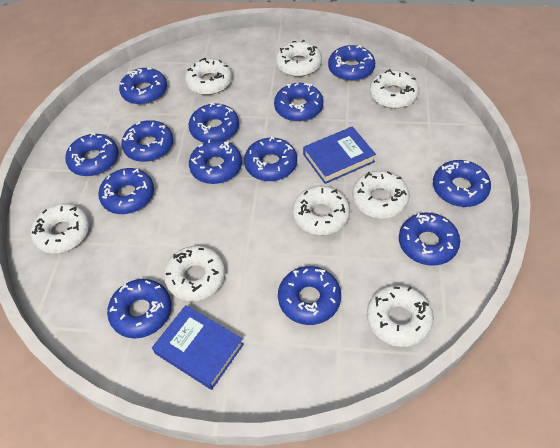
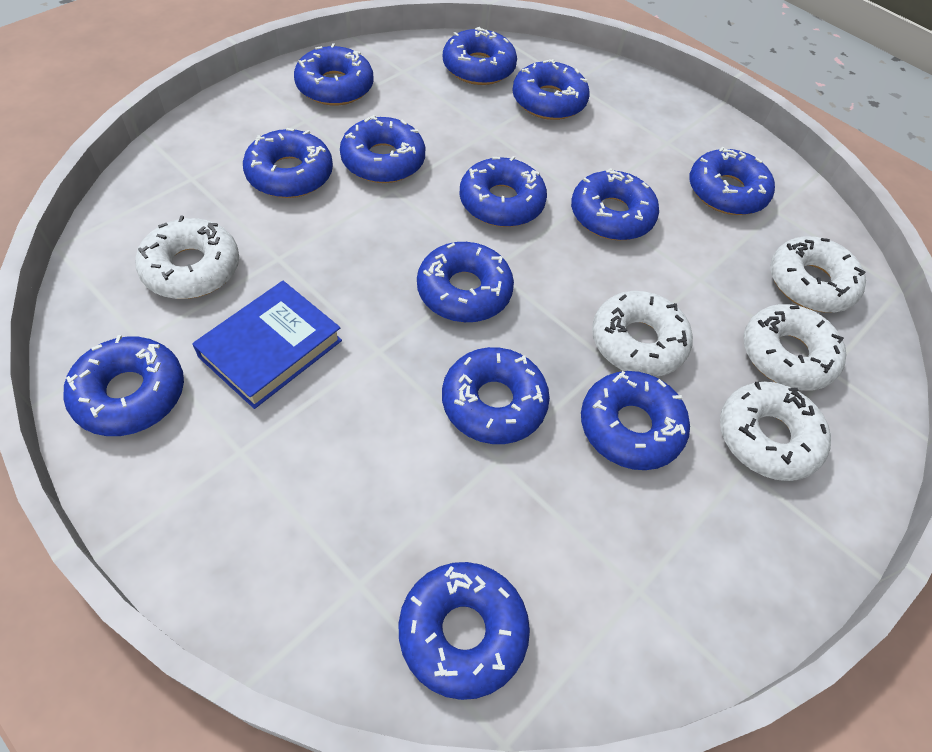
blue book: 2 -> 1
white donut: 8 -> 5

